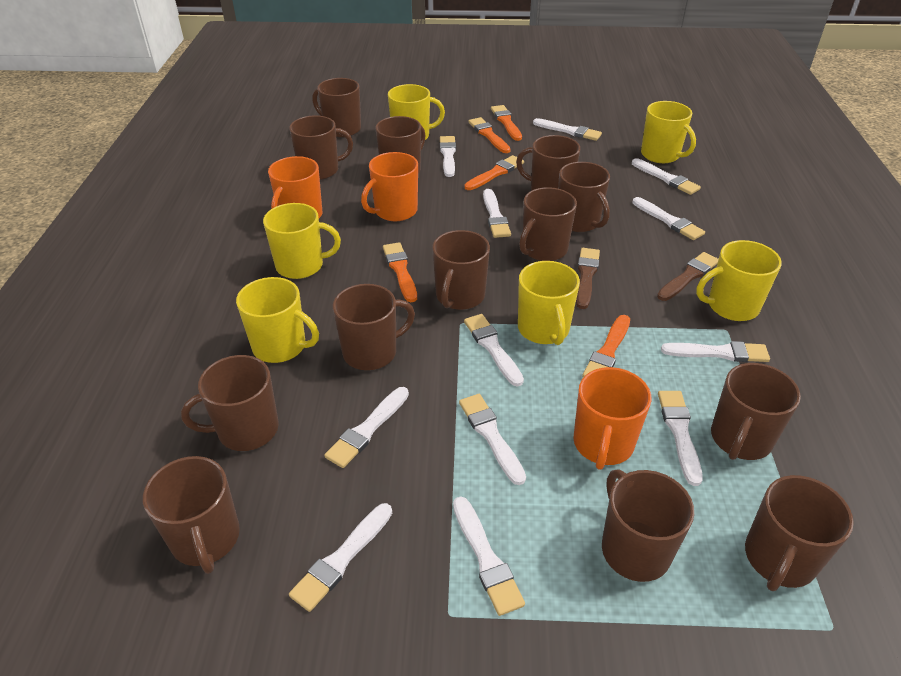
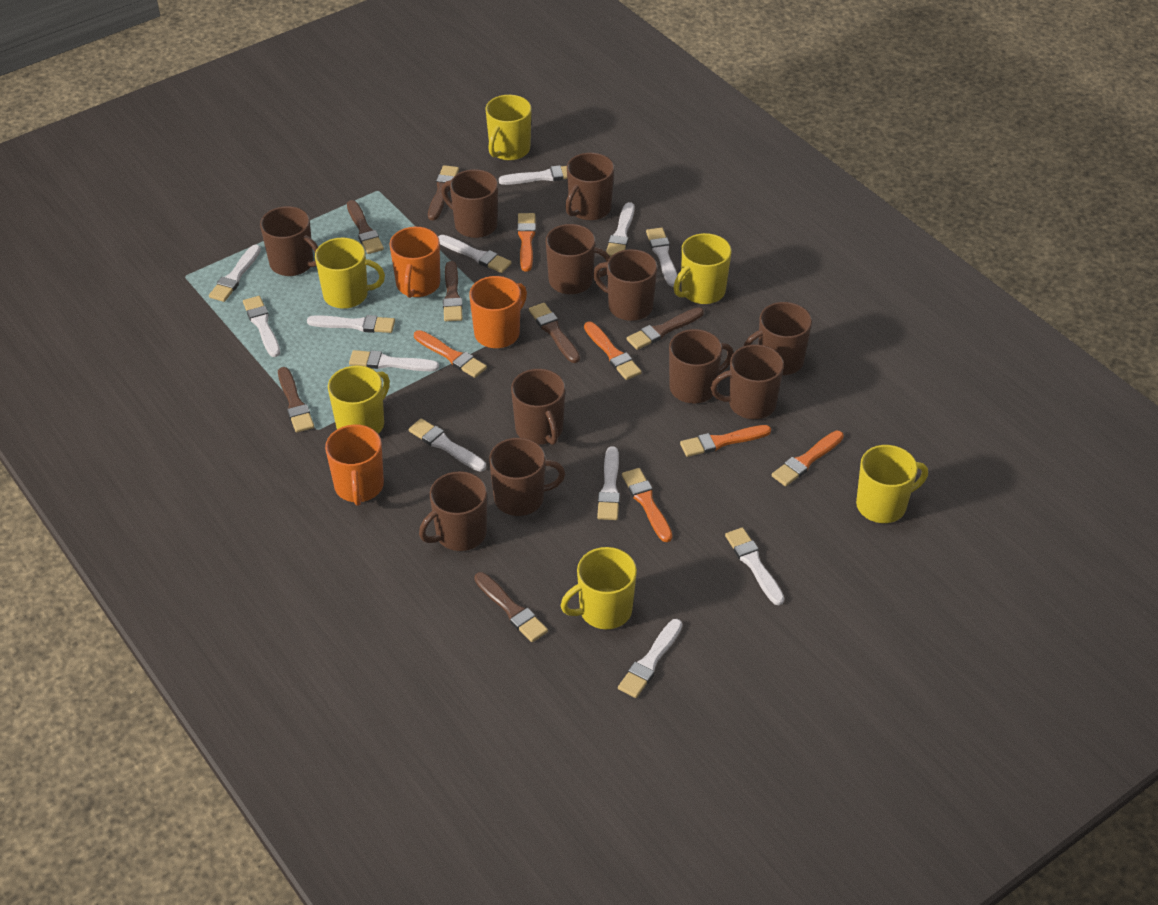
brown brush: 2 -> 7
brown mug: 13 -> 11
orange brush: 5 -> 6

